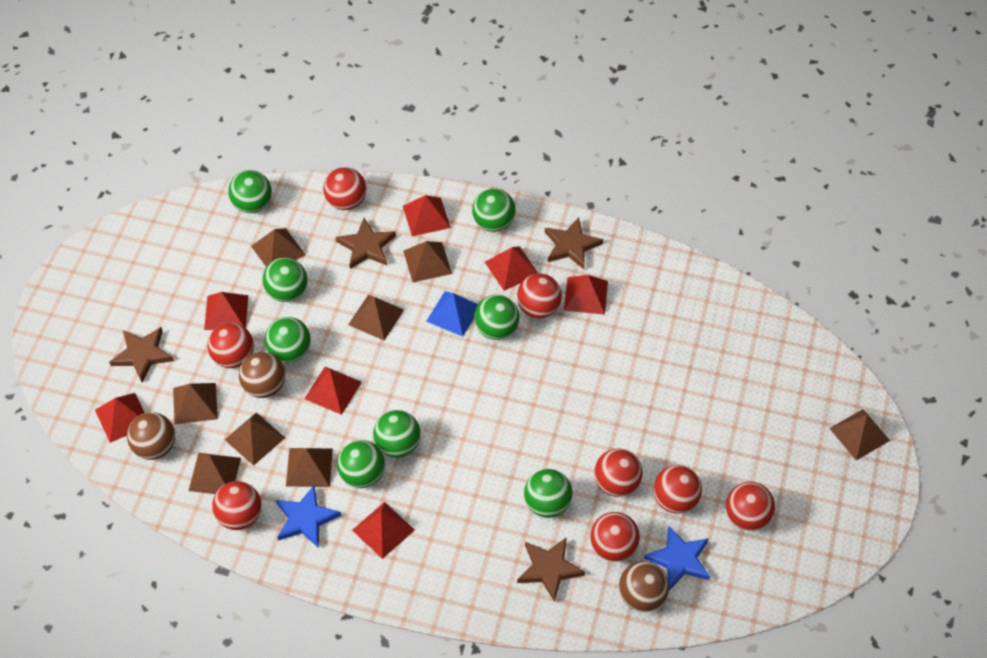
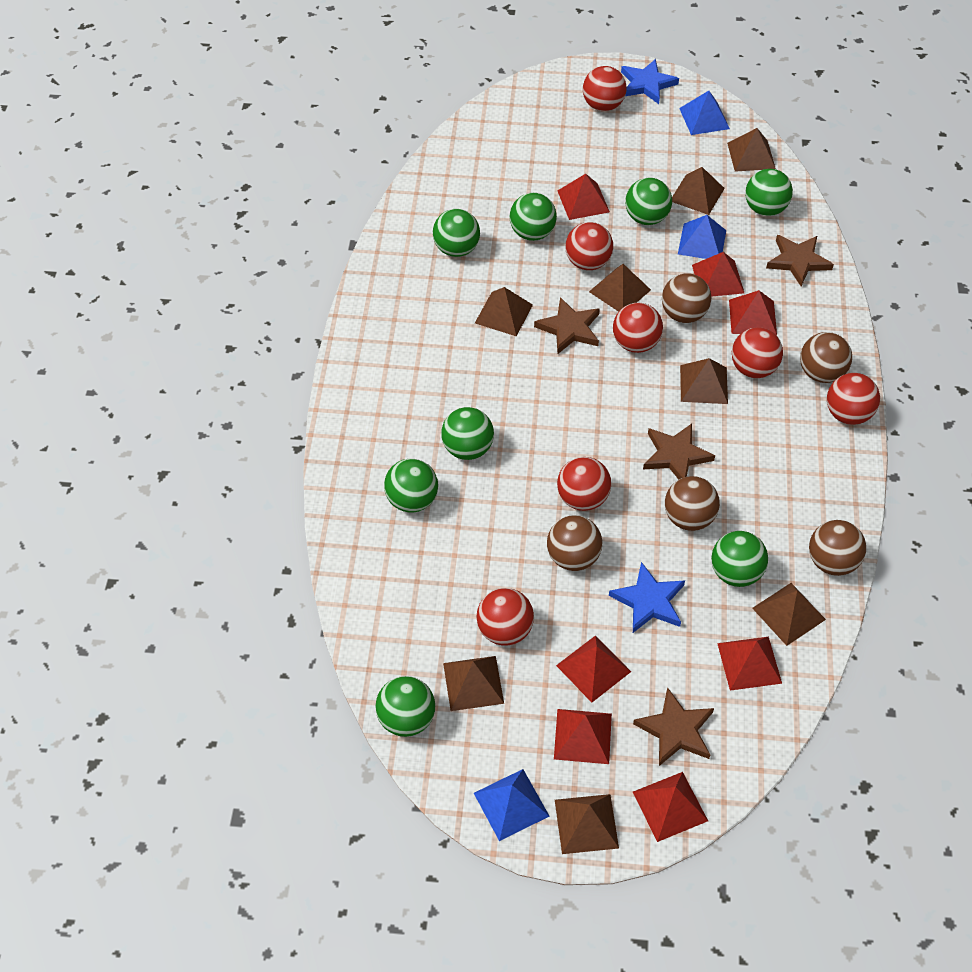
blue pyramid: 1 -> 3
brown ball: 3 -> 5
red ball: 8 -> 7

